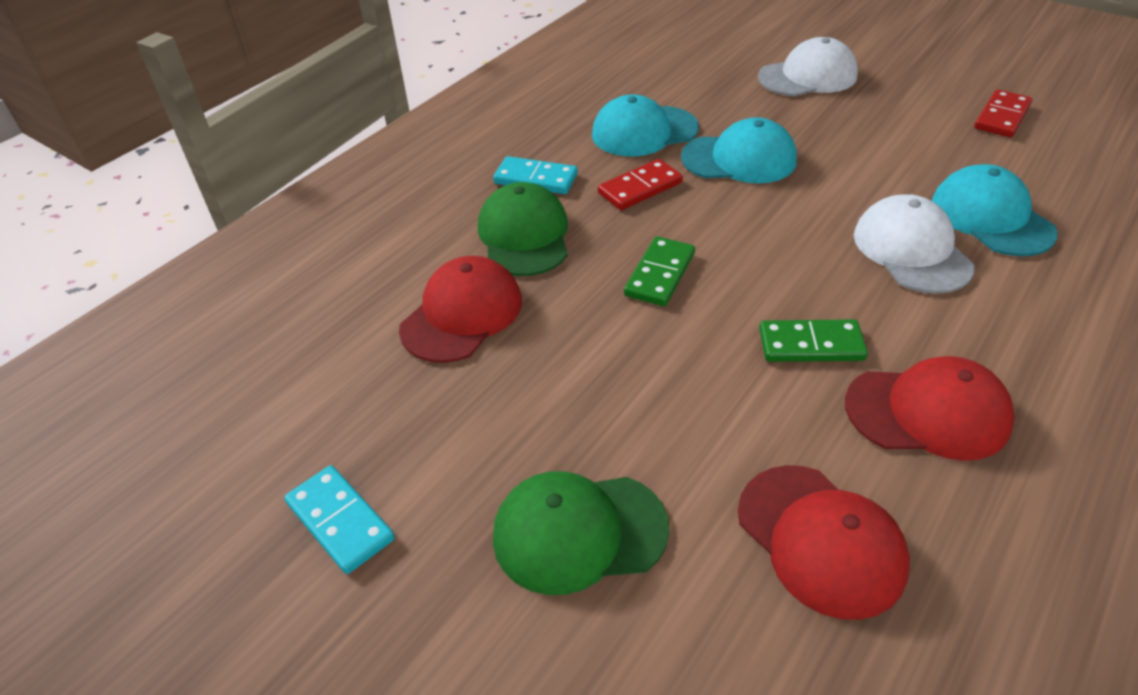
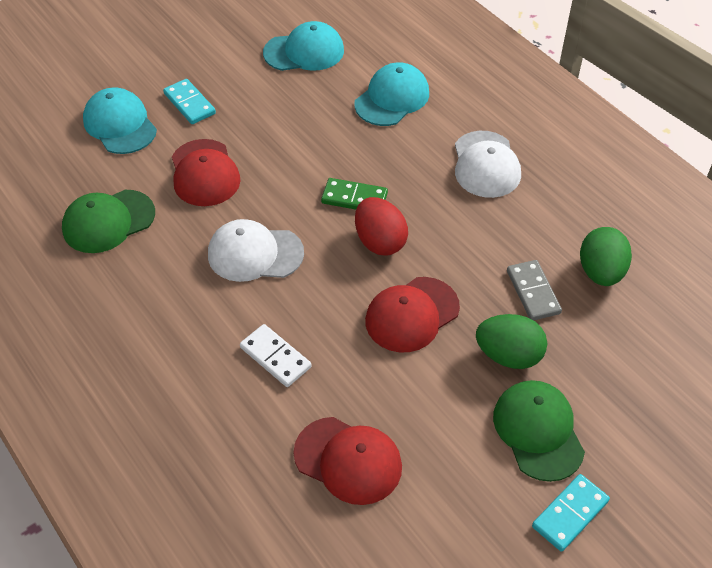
green domino: 2 -> 1
green egg: 0 -> 2
grey domino: 0 -> 1
red domino: 2 -> 0
red egg: 0 -> 1
white domino: 0 -> 1

